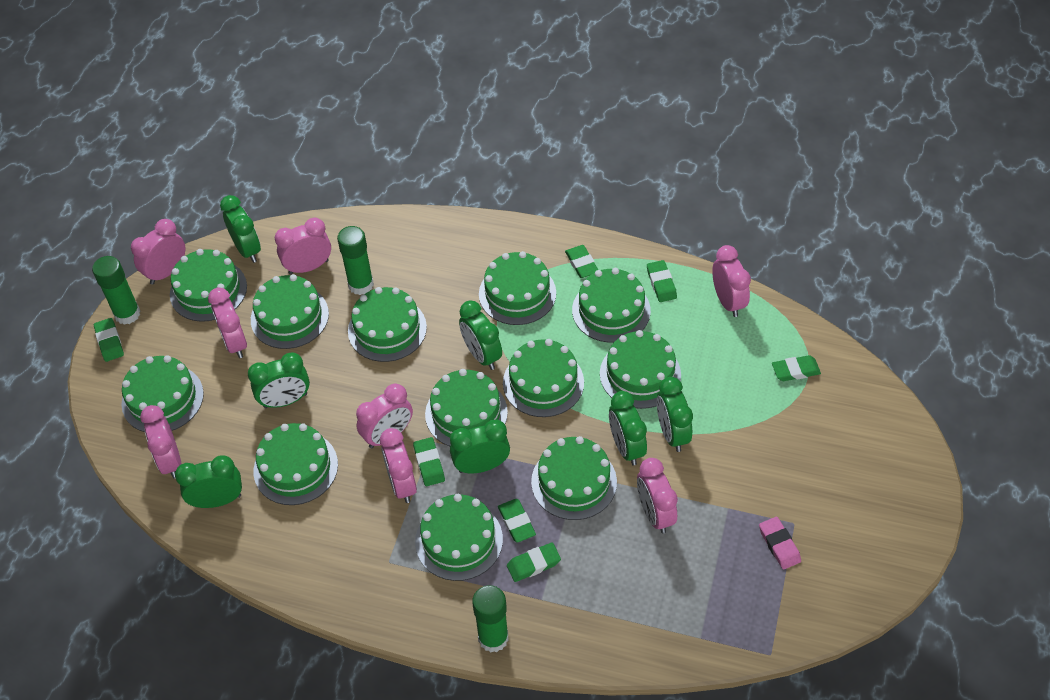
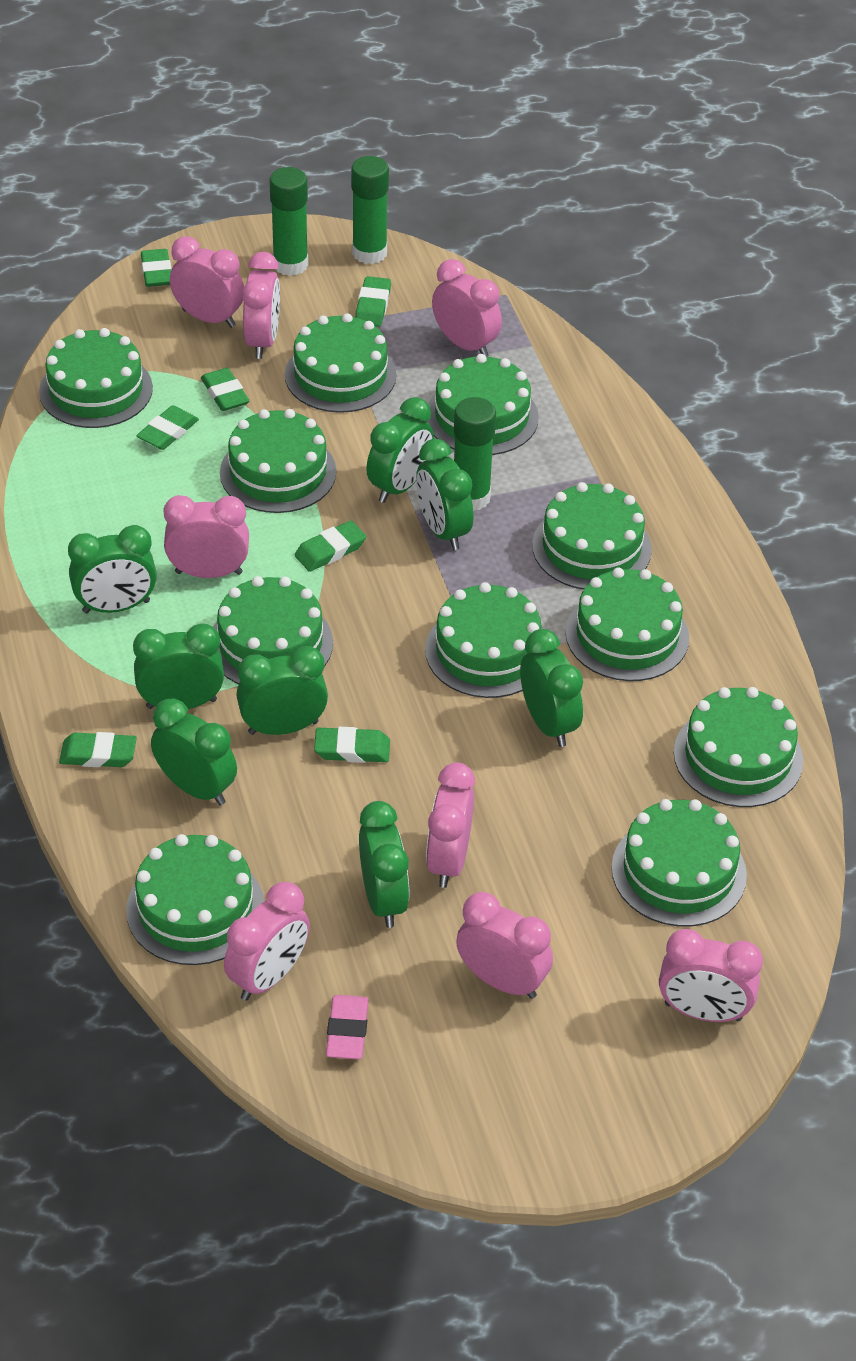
green cake: 12 -> 11
green clock: 7 -> 8

